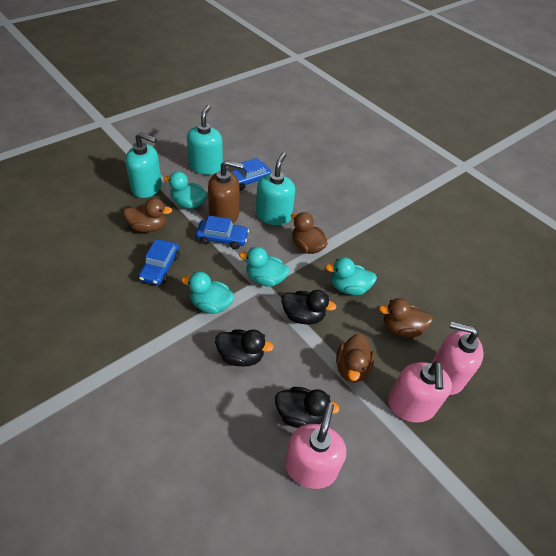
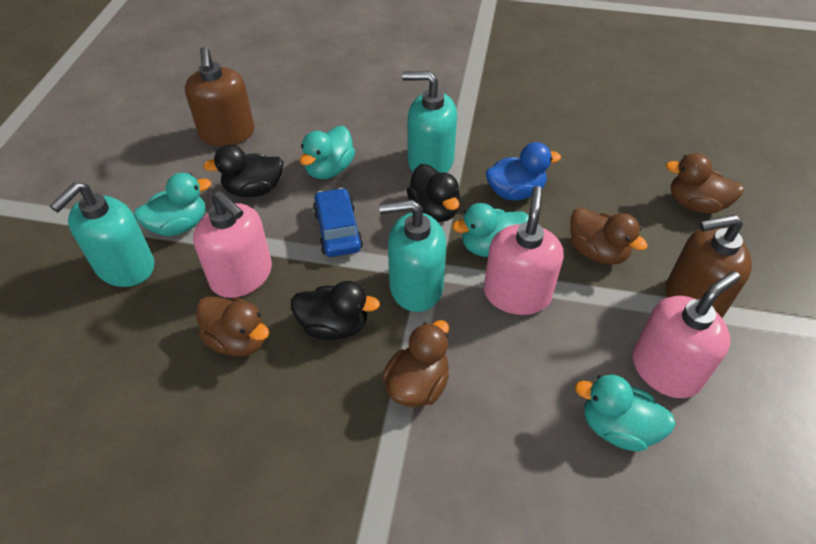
blue car: 3 -> 1
blue duck: 0 -> 1
brown soap dispenser: 1 -> 2

